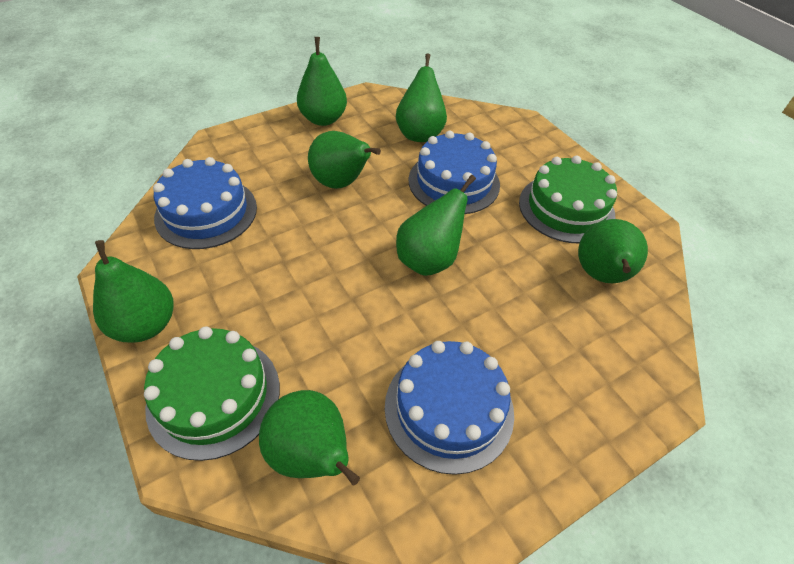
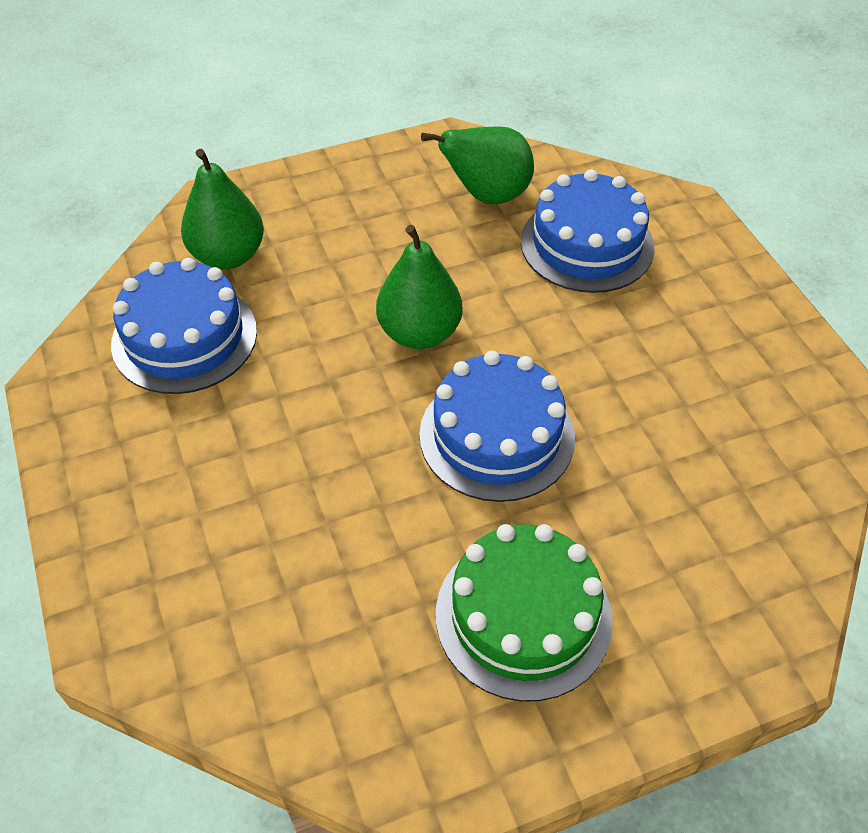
green cake: 2 -> 1
green pear: 7 -> 3

